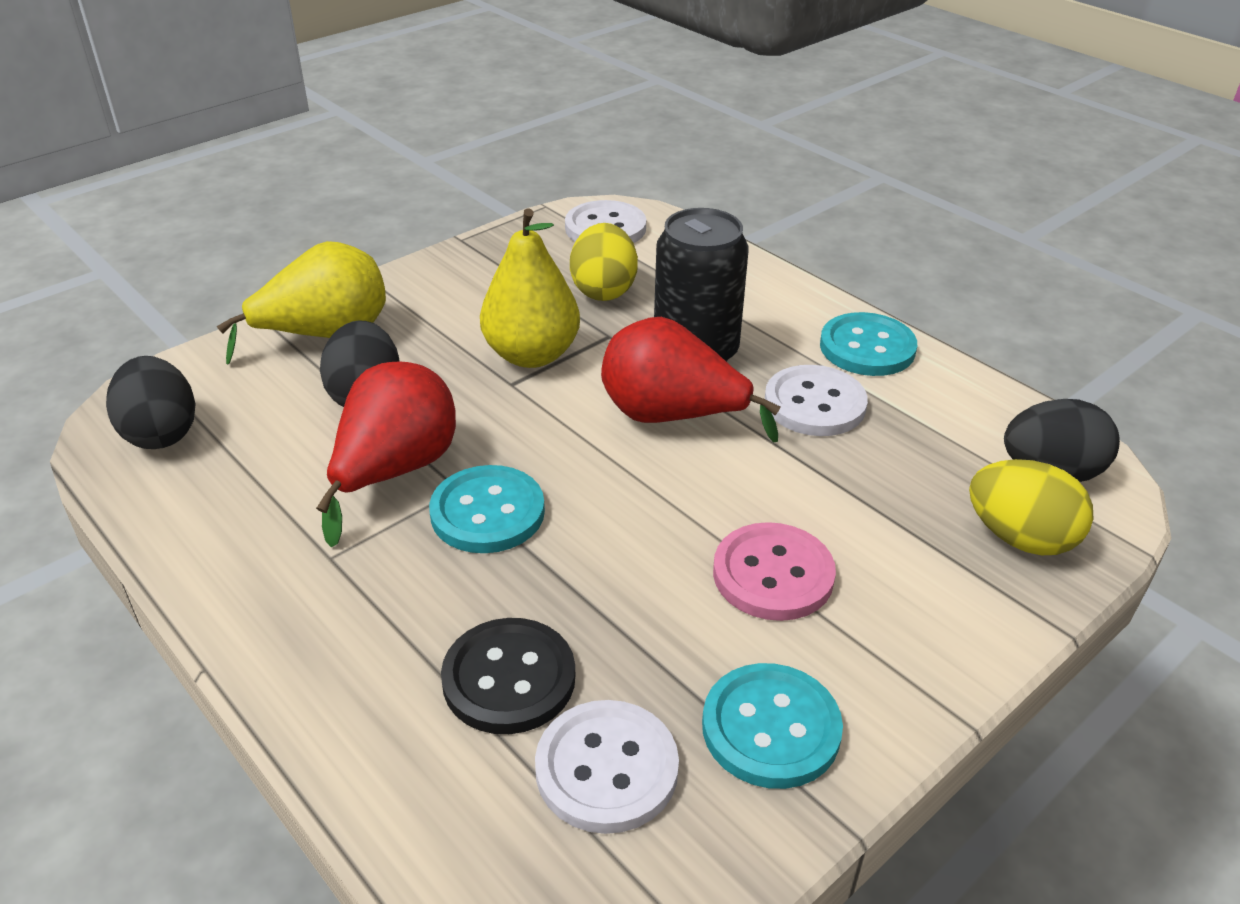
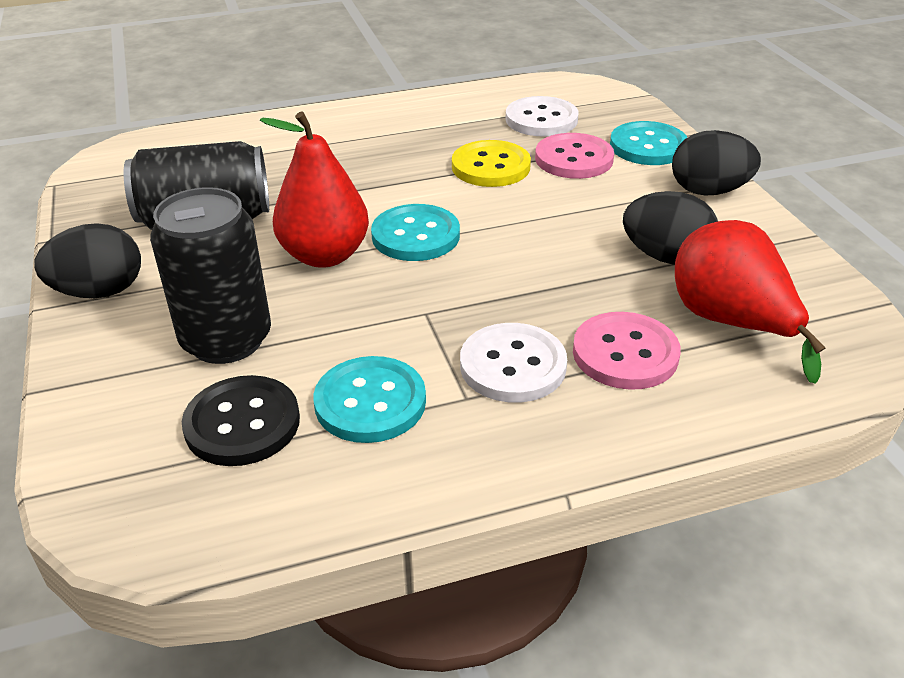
black can: 1 -> 2
pink button: 1 -> 2
white button: 3 -> 2
yellow button: 0 -> 1
yellow egg: 2 -> 0
yellow pear: 2 -> 0

